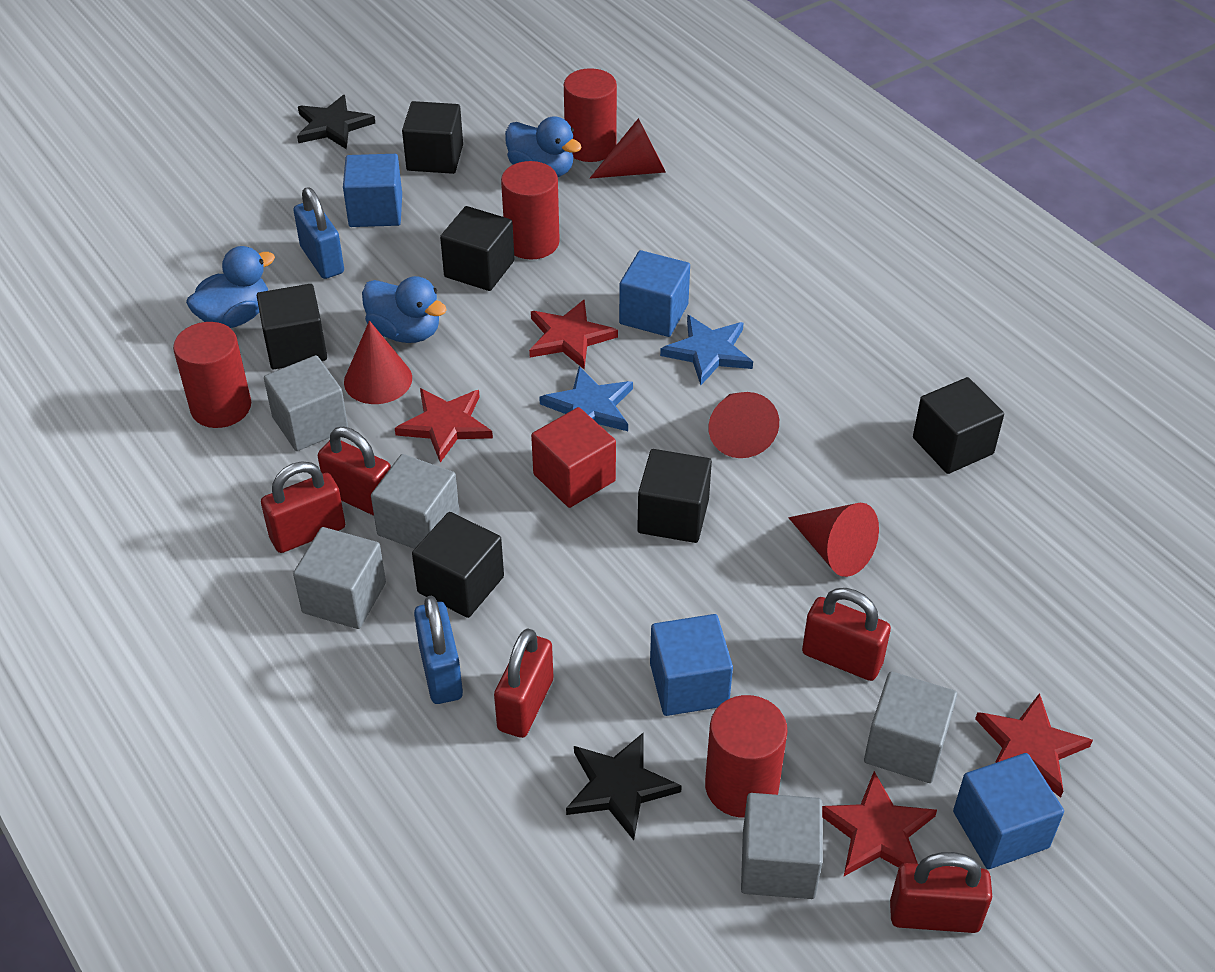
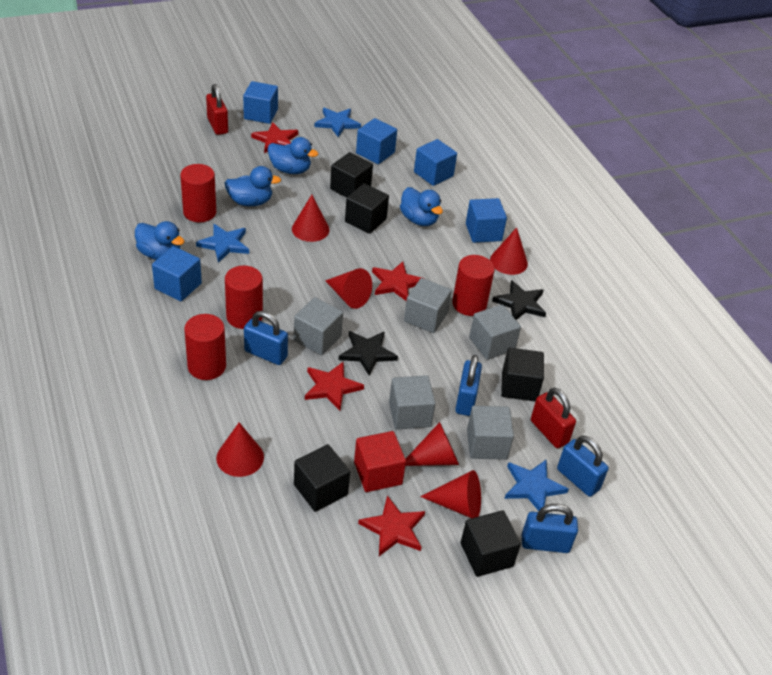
black cube: 6 -> 5
blue cube: 4 -> 5
blue duck: 3 -> 4
blue padlock: 2 -> 4
blue star: 2 -> 3
red cone: 4 -> 6
red padlock: 5 -> 2

